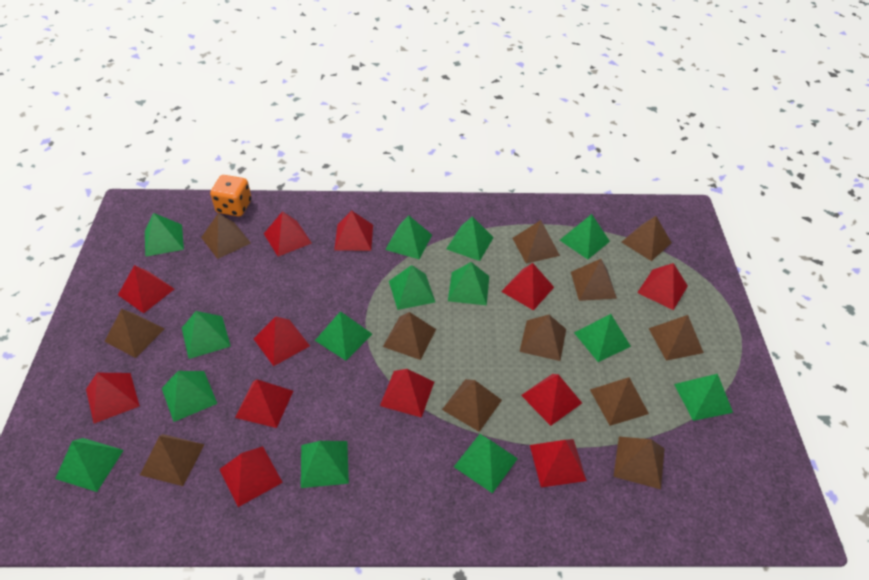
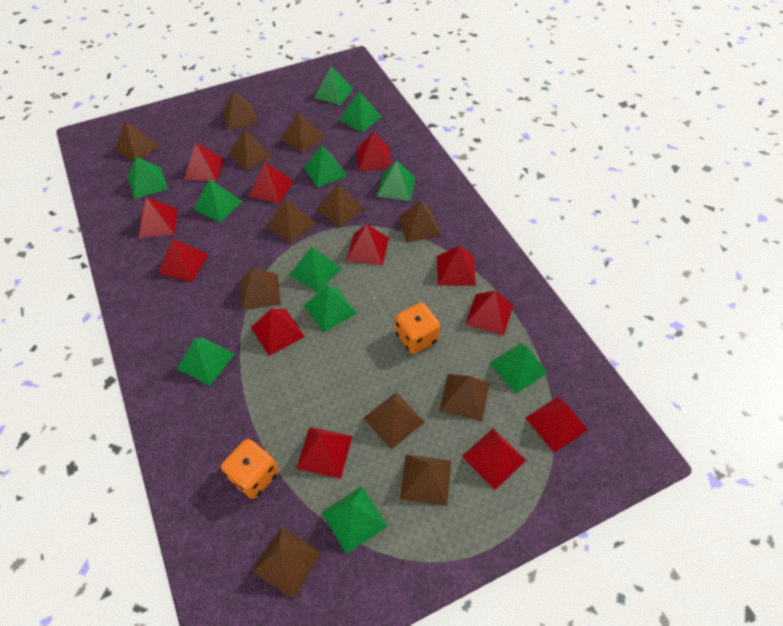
green pyramid: 14 -> 11
orange dice: 1 -> 2

